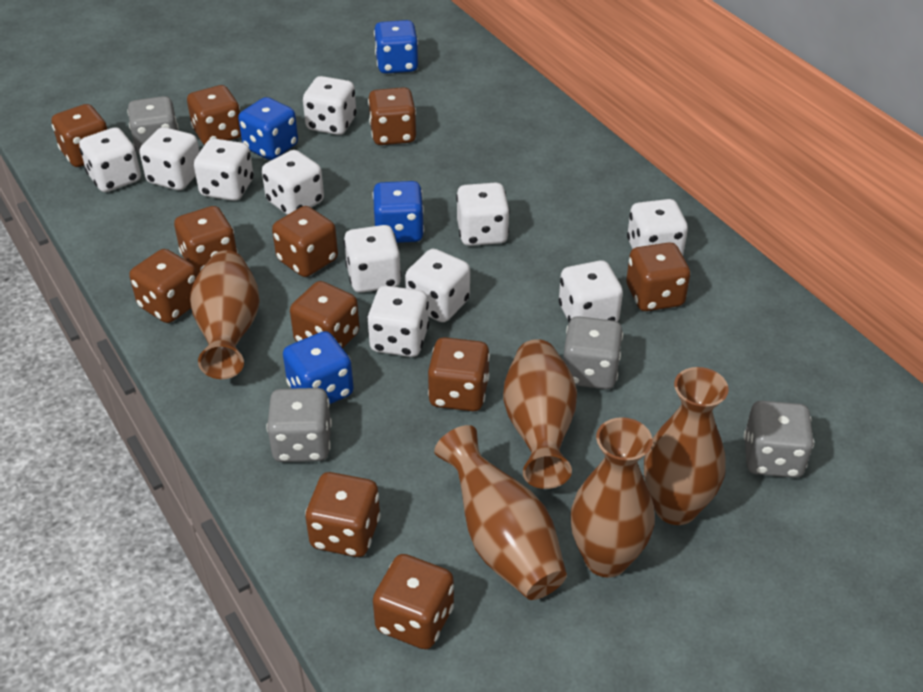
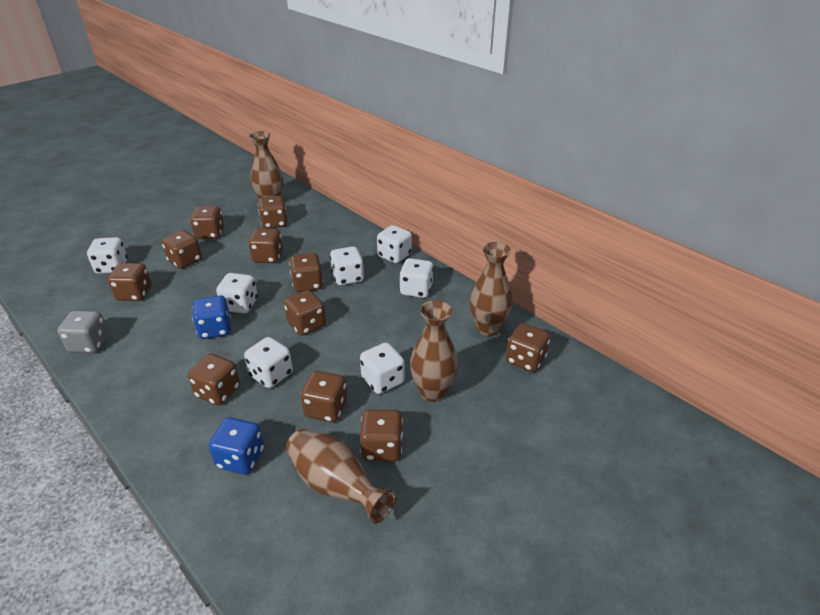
blue dice: 4 -> 2
brown vase: 5 -> 4
grey dice: 4 -> 1
white dice: 11 -> 7

